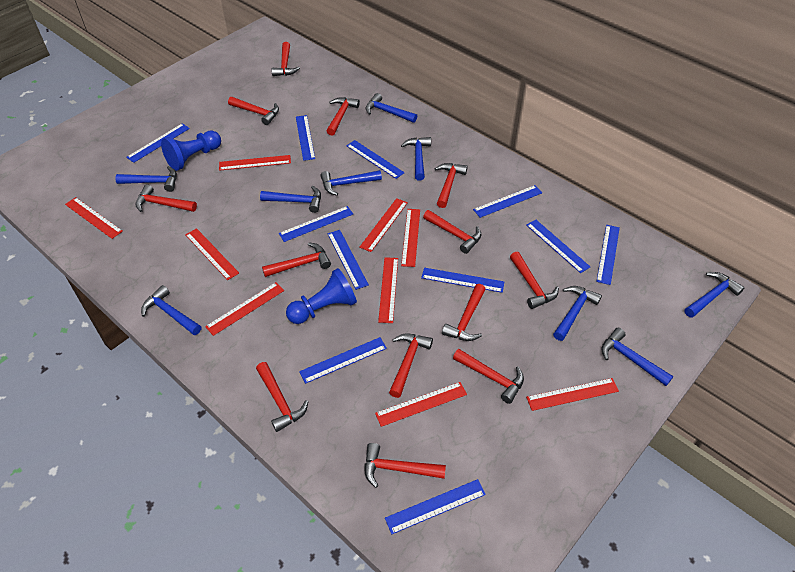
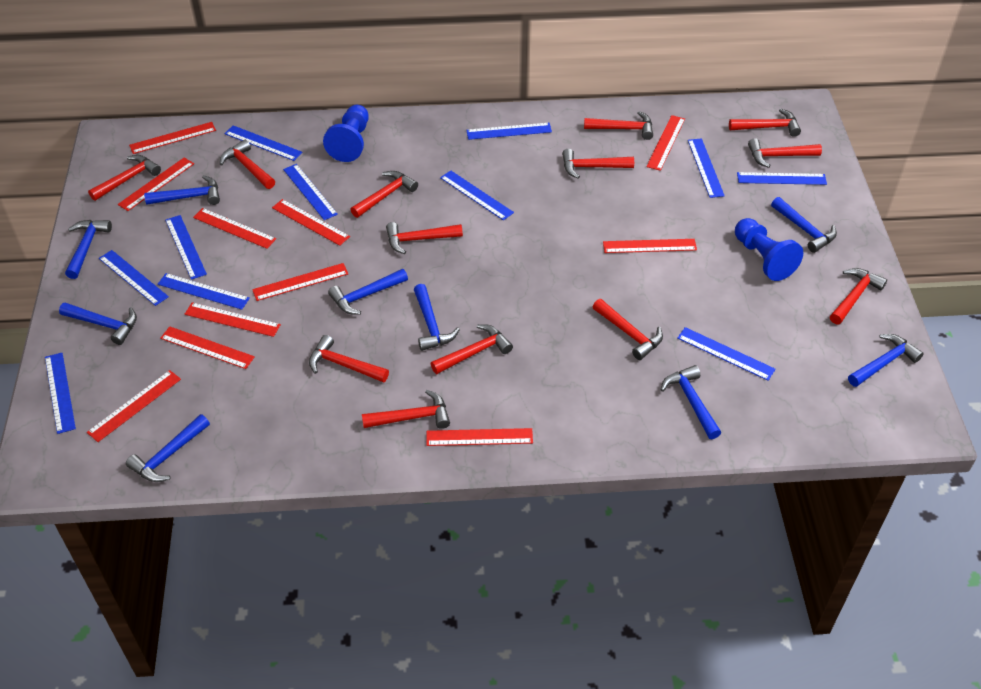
red ruler: 9 -> 11

